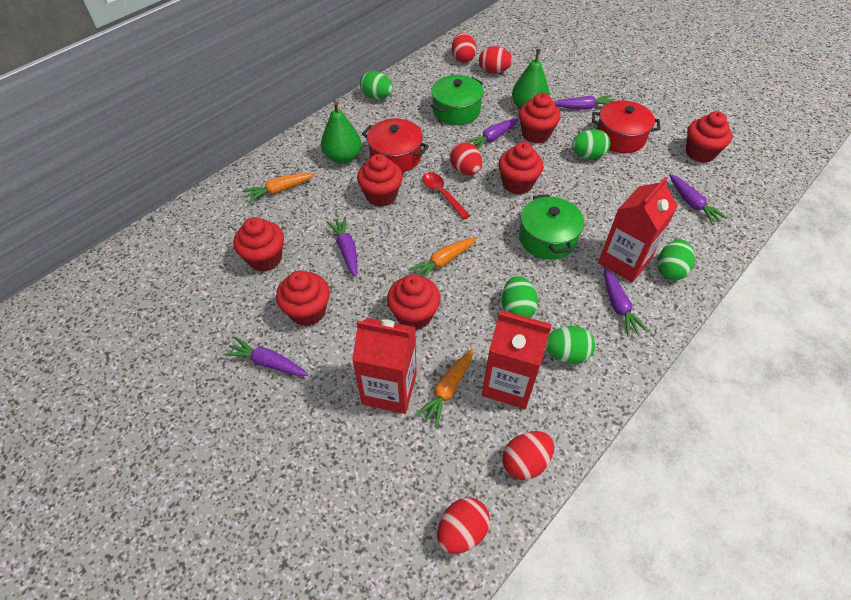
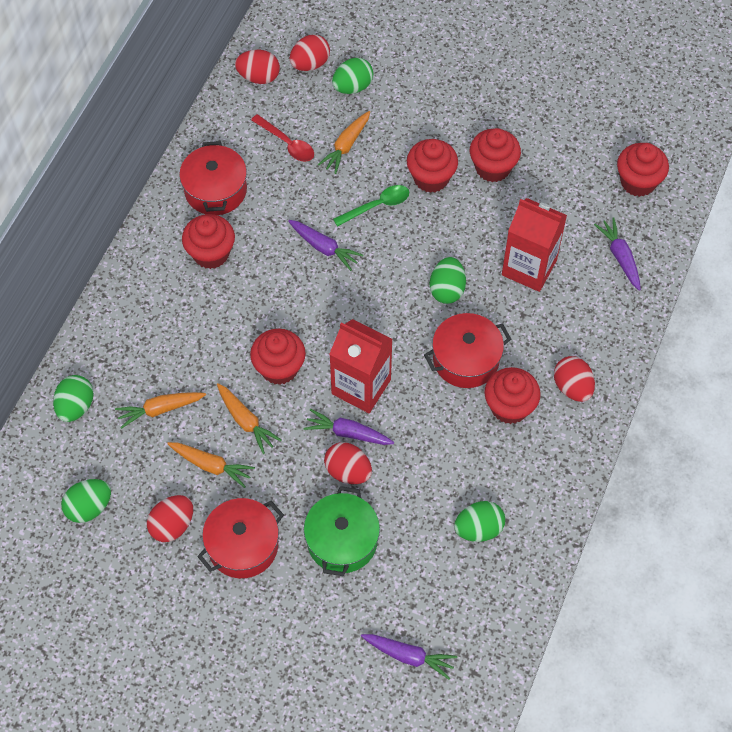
green pear: 2 -> 0
green pot: 2 -> 1
green spoon: 0 -> 1
orange carrot: 3 -> 4
purple carrot: 6 -> 4
red carton: 3 -> 2
red cupcake: 7 -> 6
red pot: 2 -> 3

